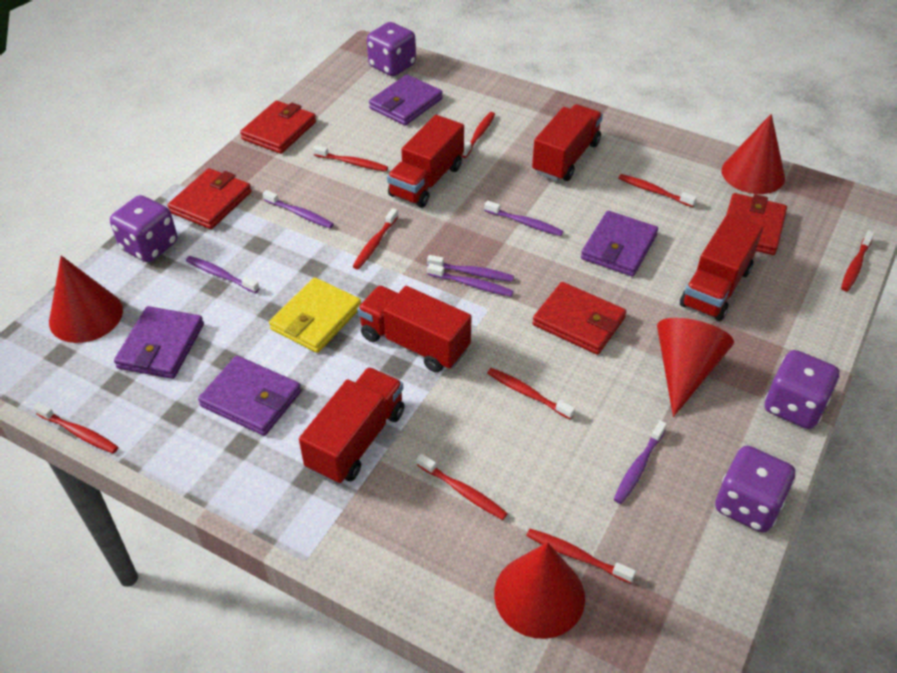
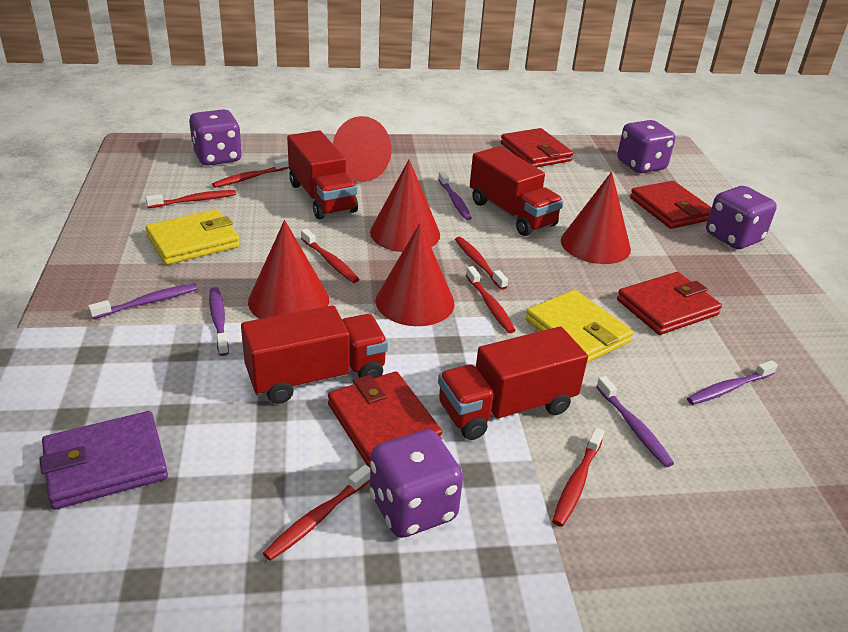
purple toothbrush: 6 -> 5
purple wallet: 4 -> 1
red cone: 4 -> 5
red toothbrush: 9 -> 7
red truck: 5 -> 4
yellow wallet: 1 -> 2

